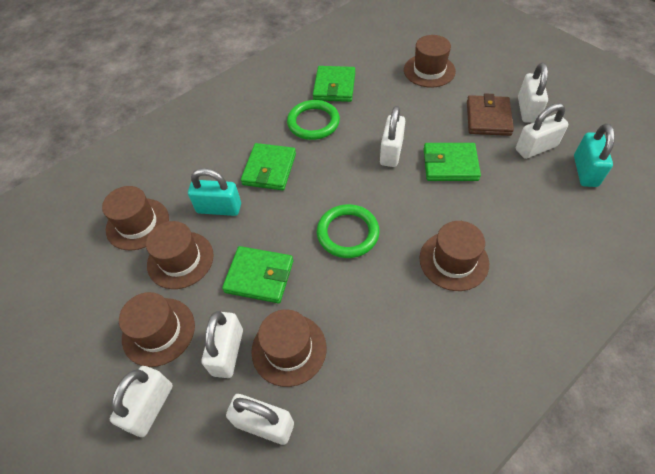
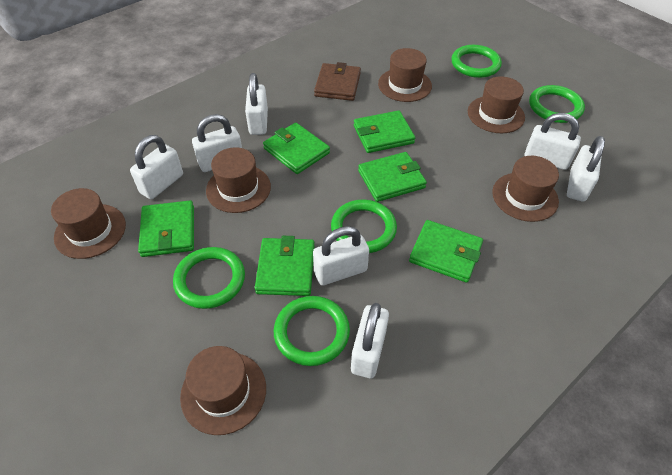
green ring: 2 -> 5
green wallet: 4 -> 6
turquoise padlock: 2 -> 0
white padlock: 6 -> 7

